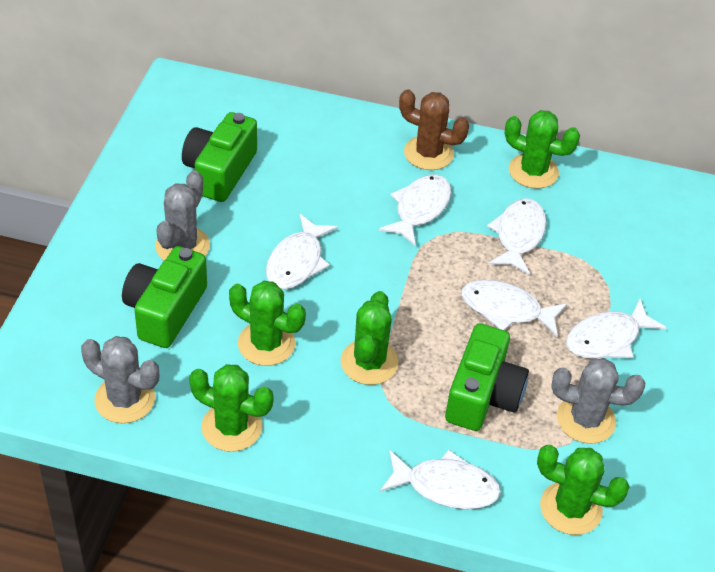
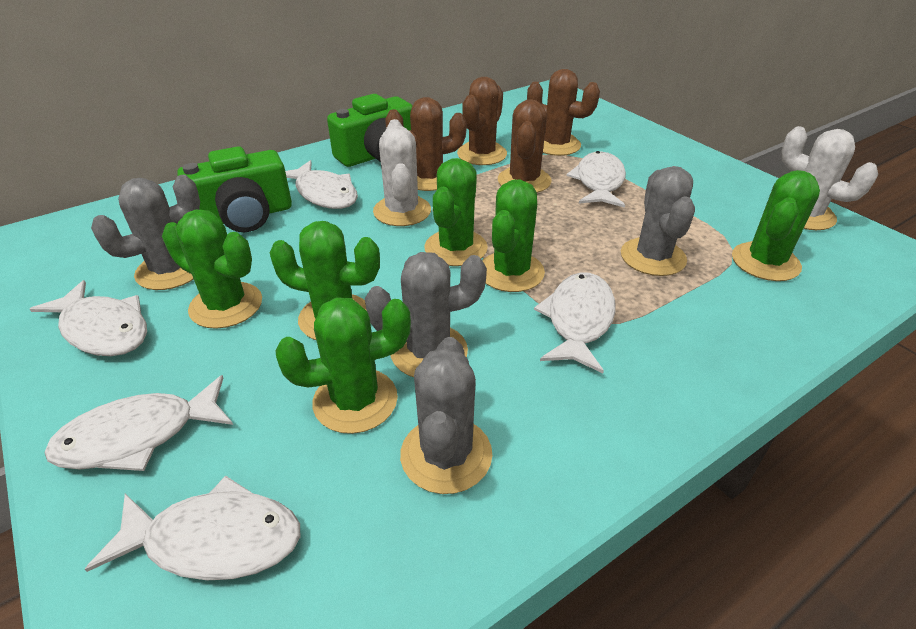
brown cactus: 1 -> 4
green cactus: 5 -> 6
green camera: 3 -> 2
grey cactus: 3 -> 4
white cactus: 0 -> 2

